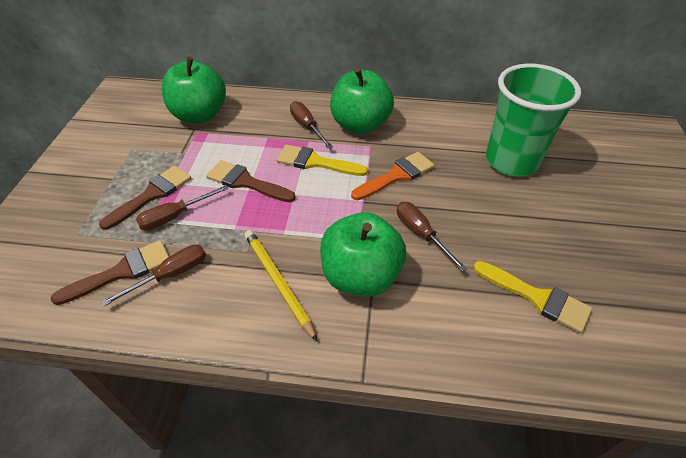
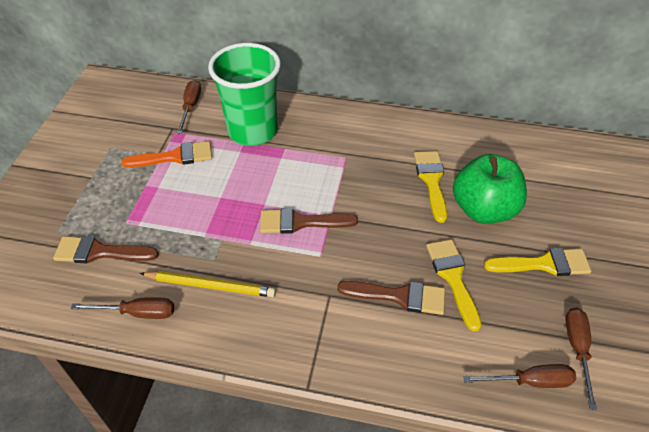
green apple: 3 -> 1
yellow brush: 2 -> 3

